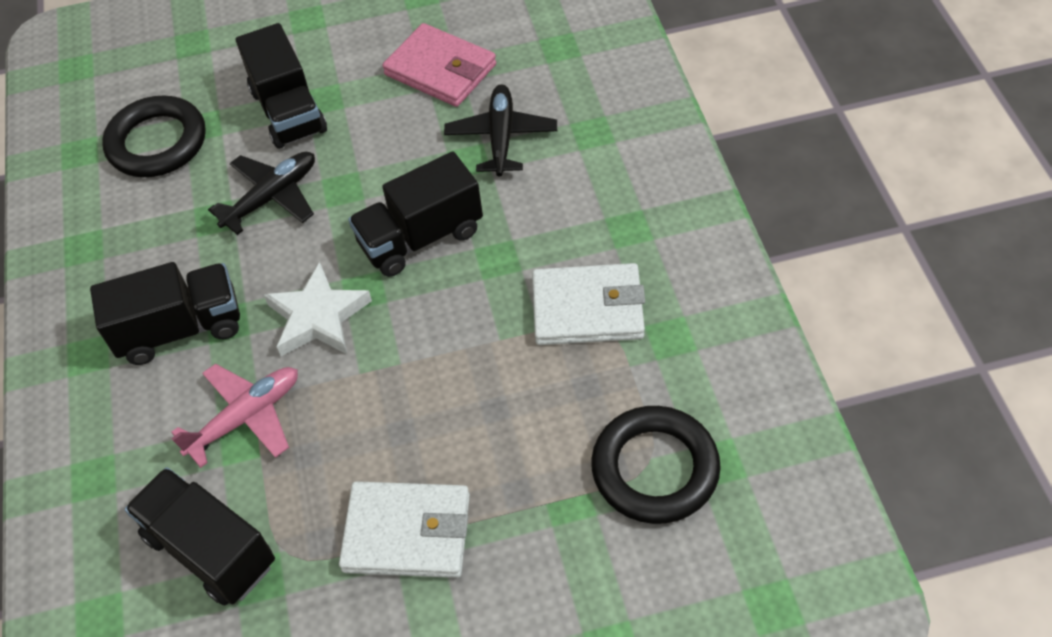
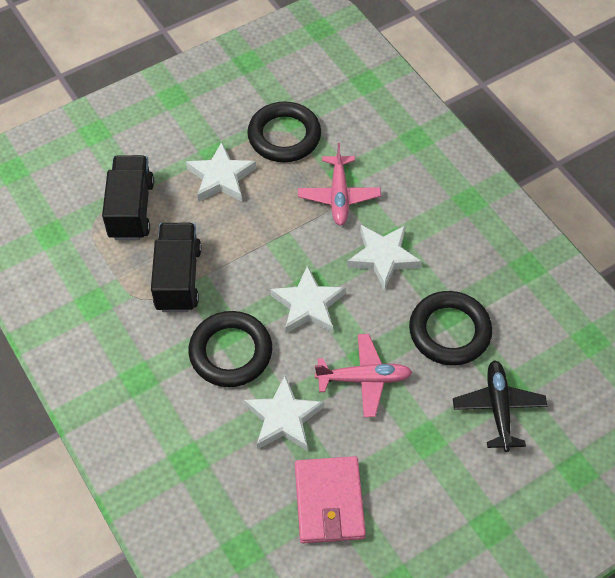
black plane: 2 -> 1
black ring: 2 -> 3
black truck: 4 -> 2
pink plane: 1 -> 2
white star: 1 -> 4
white wallet: 2 -> 0

